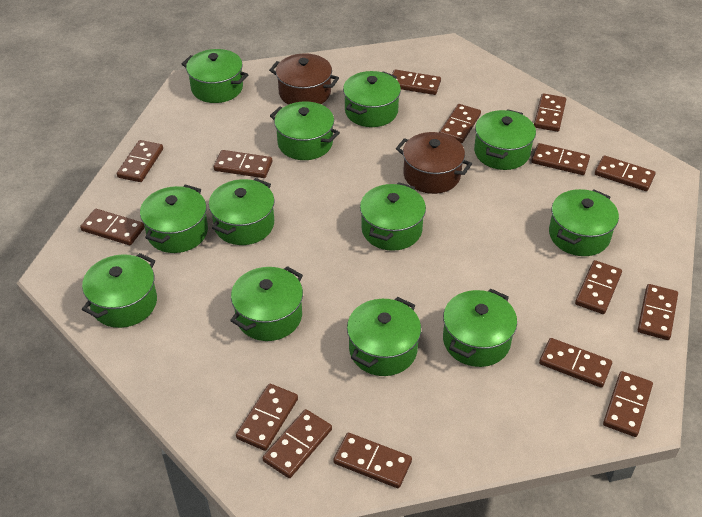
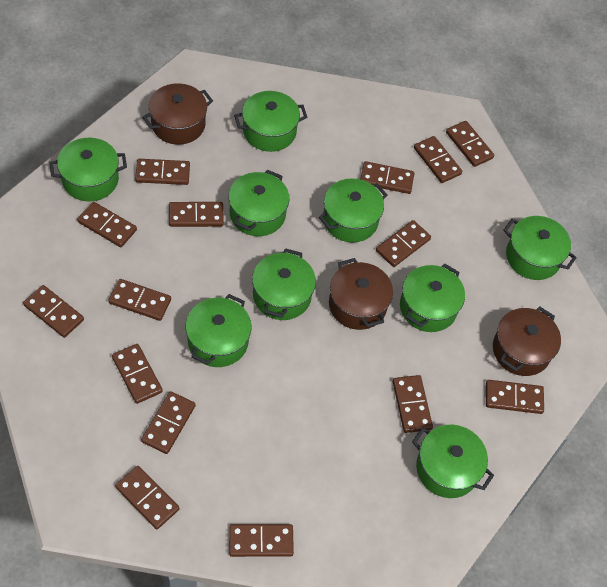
brown pot: 2 -> 3
green pot: 12 -> 9

